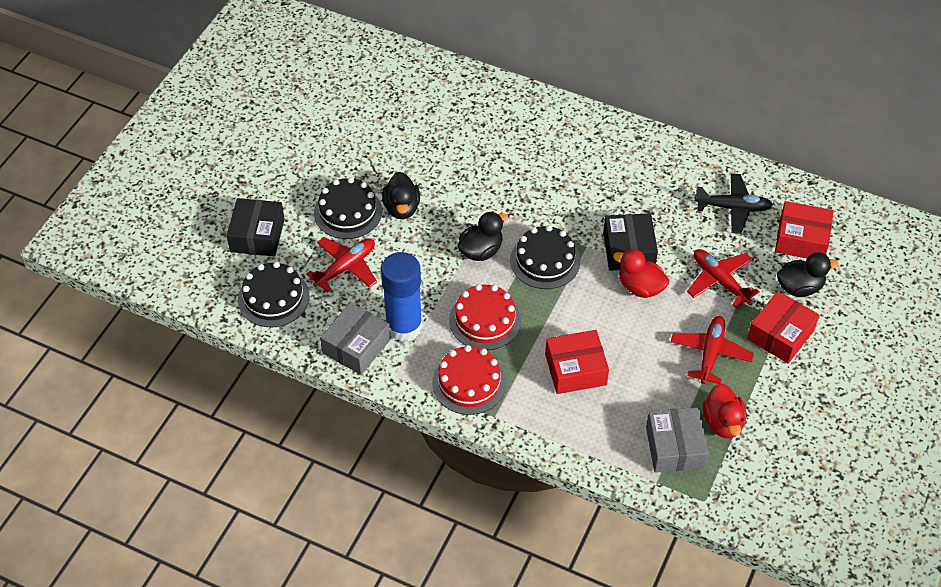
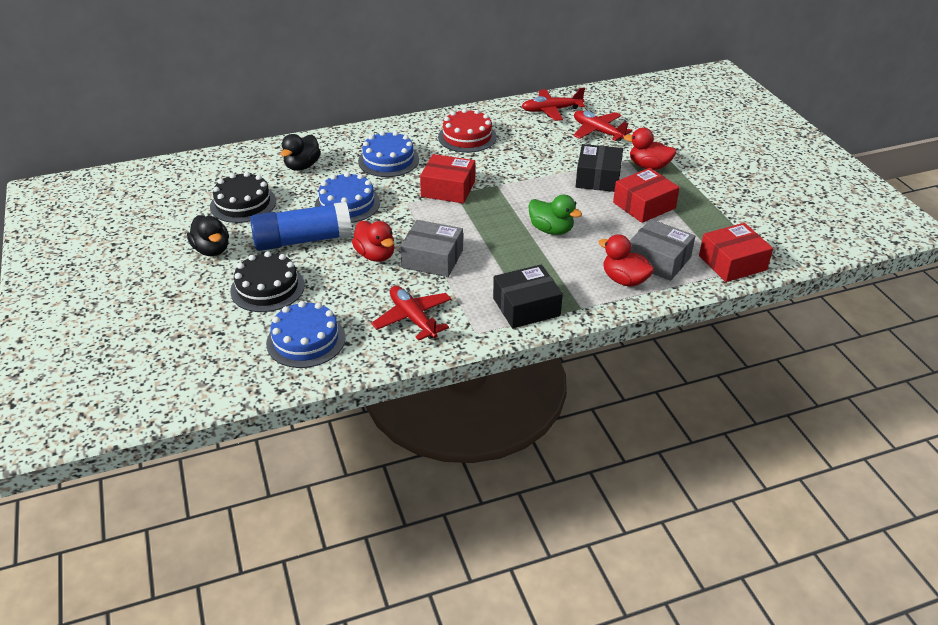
black cake: 3 -> 2
black duck: 3 -> 2
black plane: 1 -> 0
blue cake: 0 -> 3
green duck: 0 -> 1
red cake: 2 -> 1
red duck: 2 -> 3

